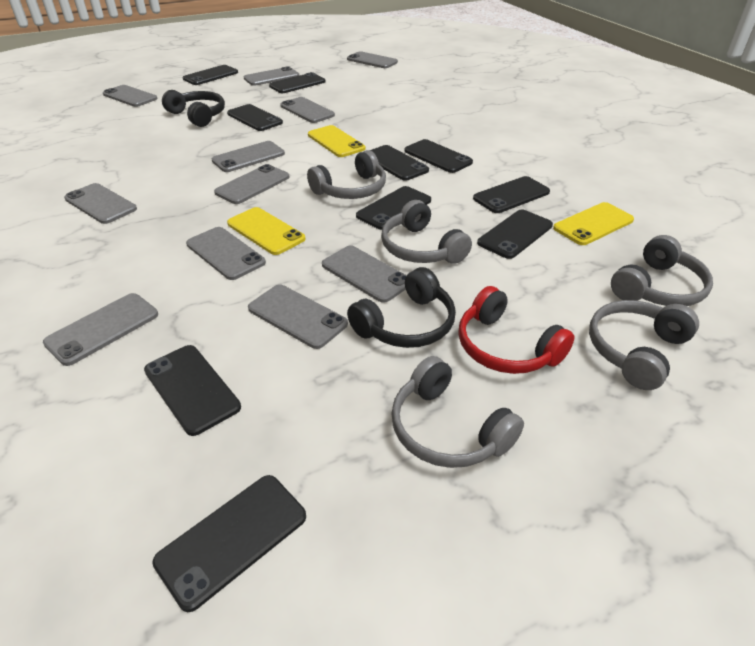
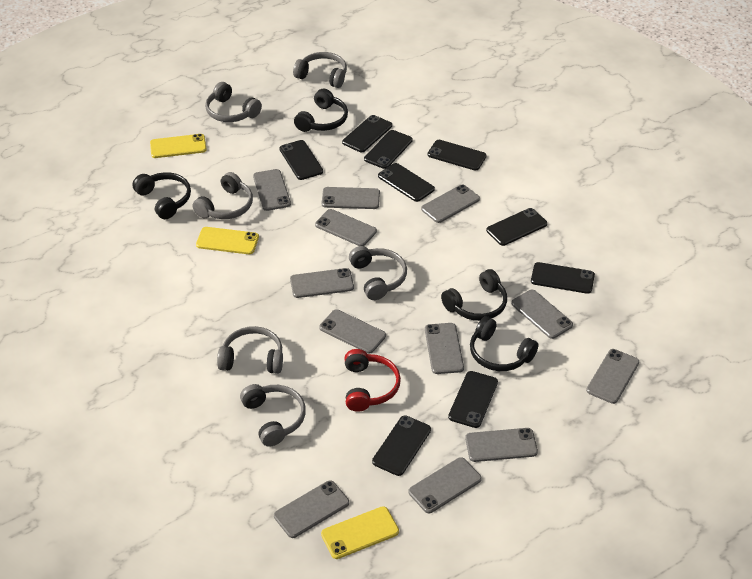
black headphones: 2 -> 4
black phone: 10 -> 9
grey headphones: 5 -> 6
grey phone: 11 -> 12

